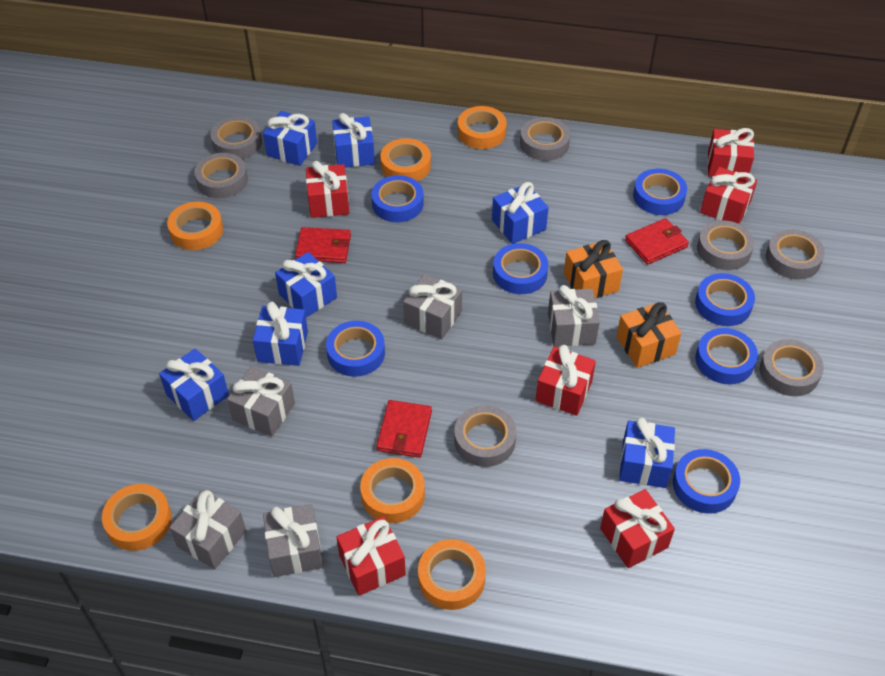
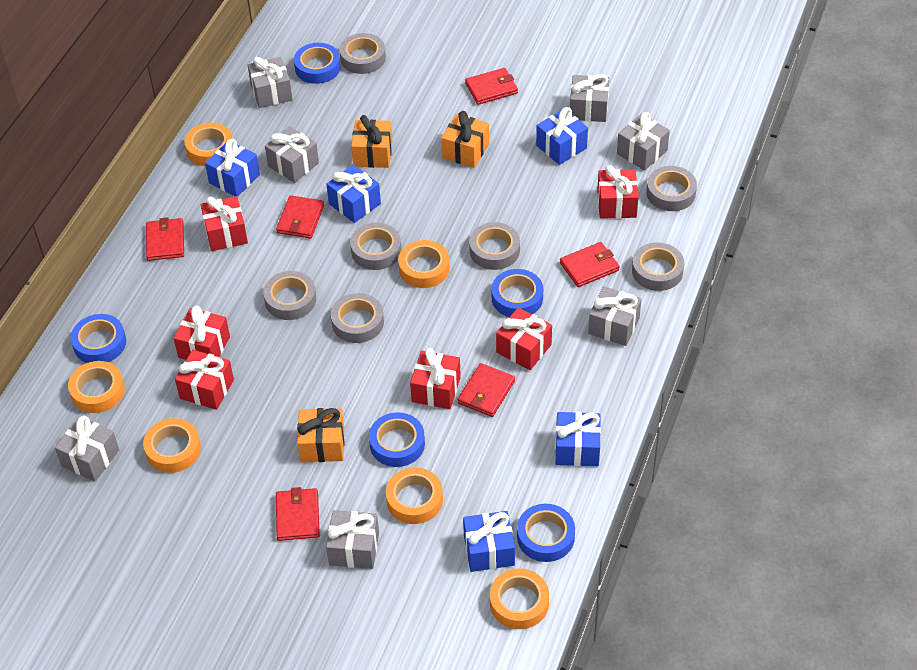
blue gift: 7 -> 5
blue tape: 7 -> 5
grey gift: 5 -> 7
orange gift: 2 -> 3
red wallet: 3 -> 6

